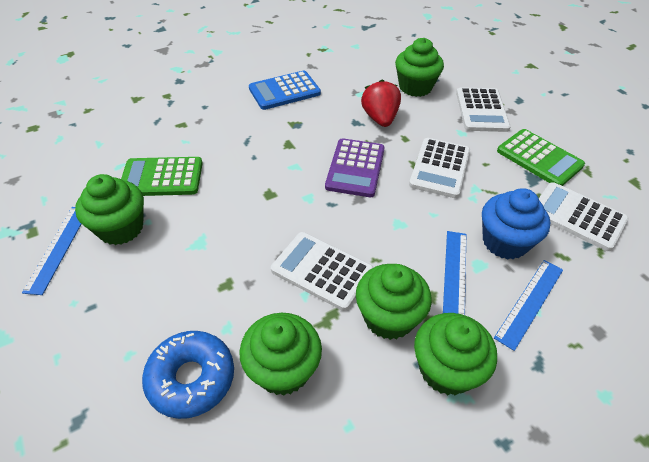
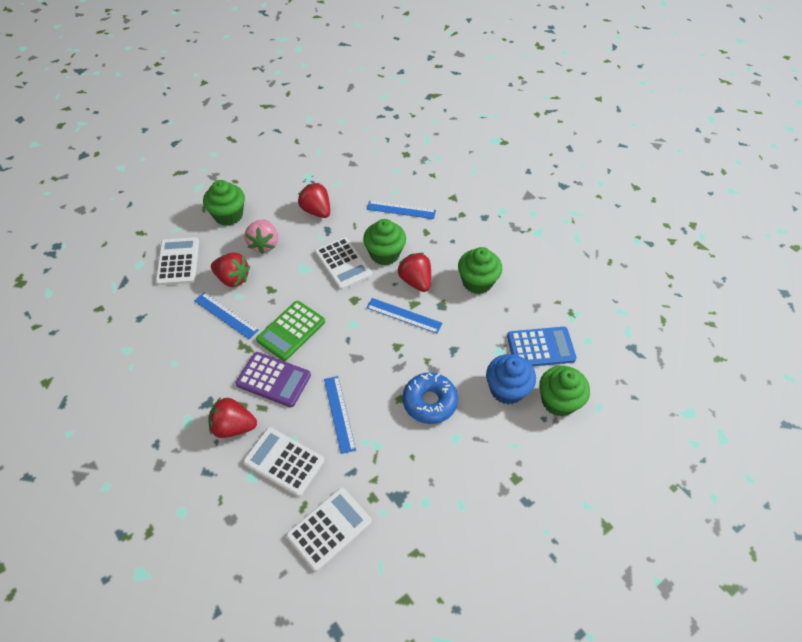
blue ruler: 3 -> 4
green calculator: 2 -> 1
green cupcake: 5 -> 4
pink strawberry: 0 -> 1
red strawberry: 1 -> 4

